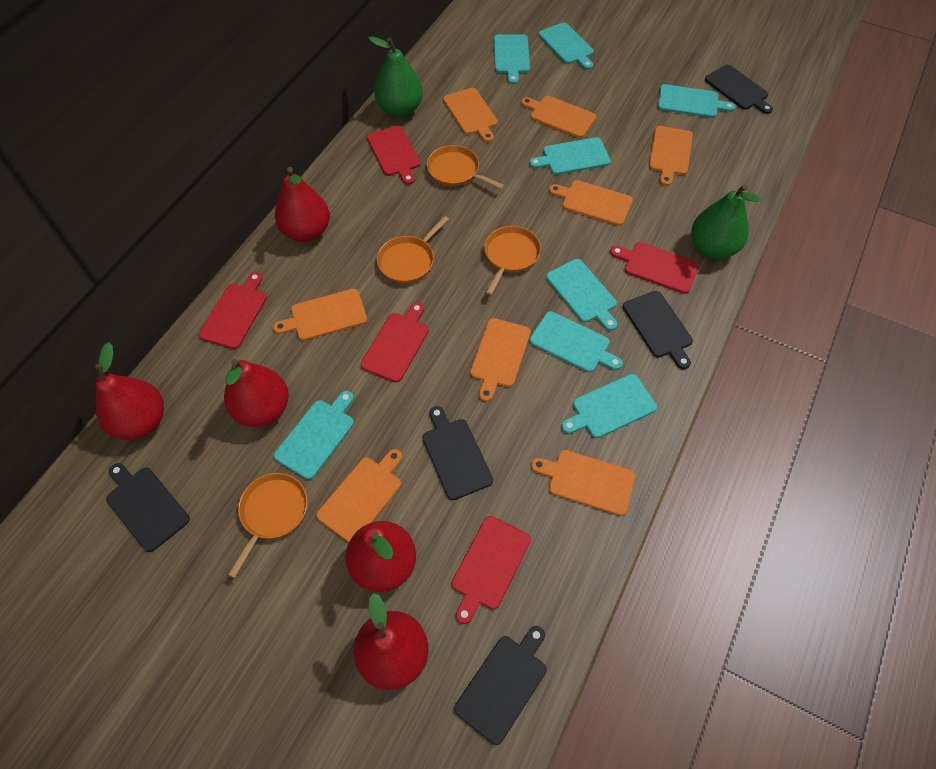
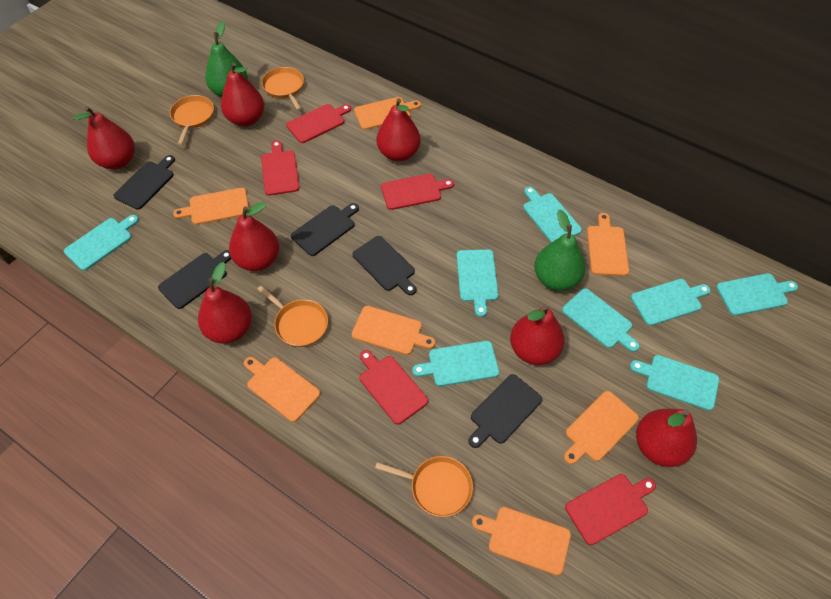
orange cutting board: 8 -> 7
red pear: 5 -> 7

